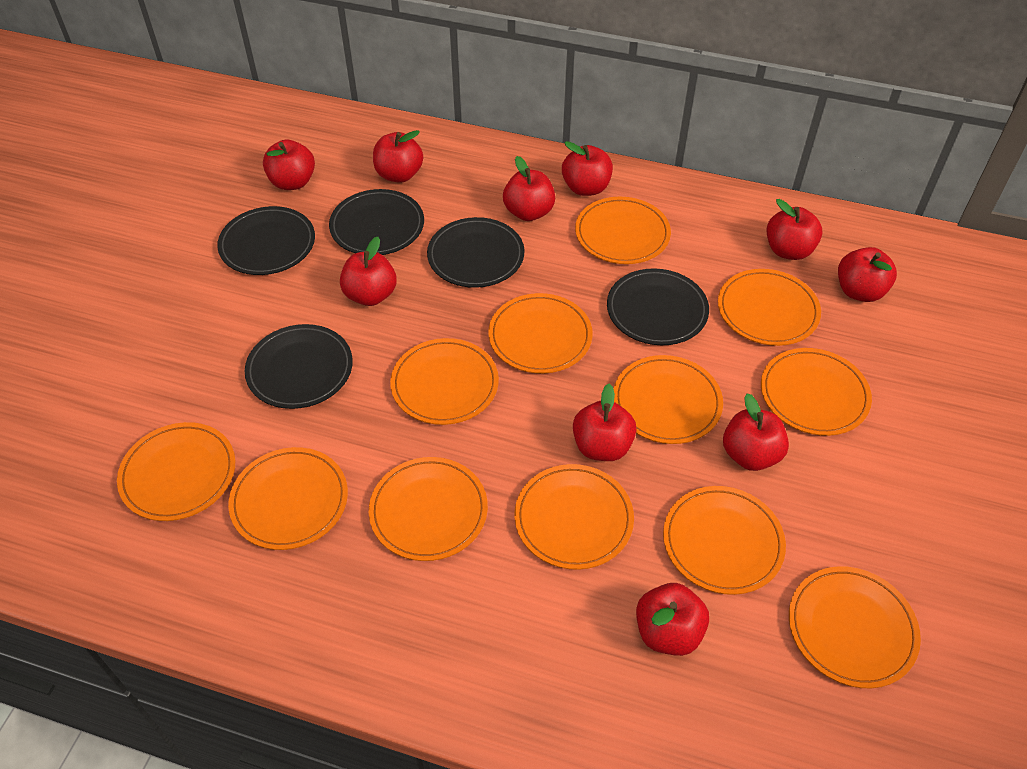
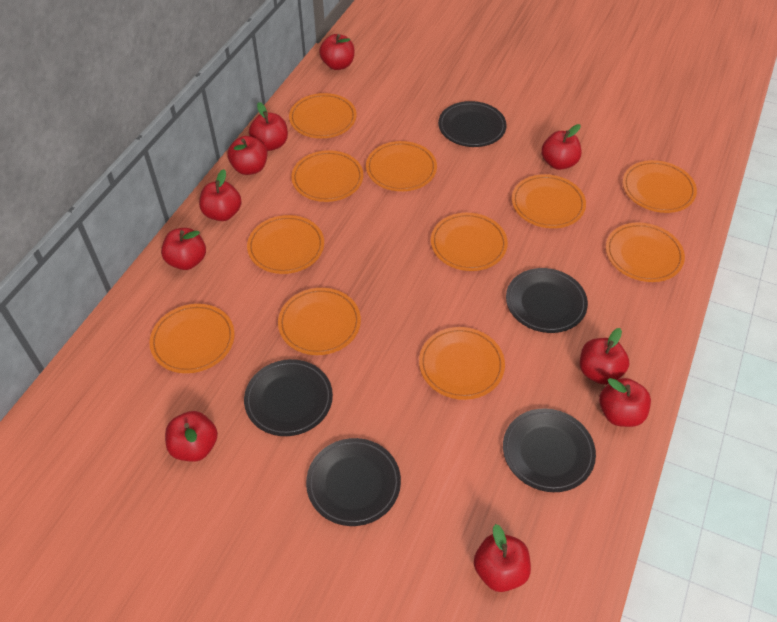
orange plate: 12 -> 11

